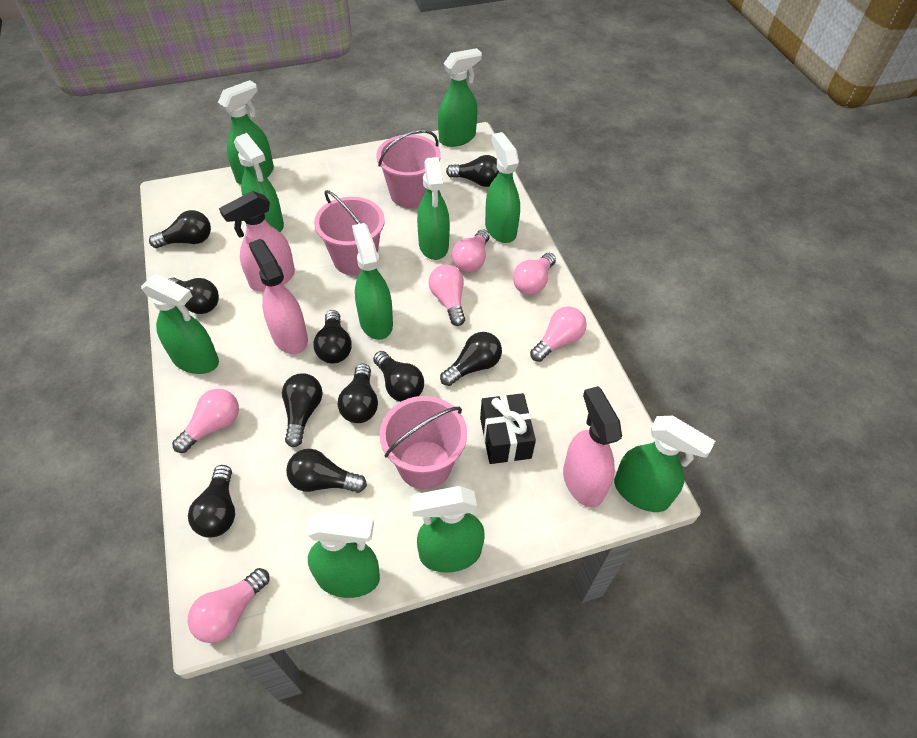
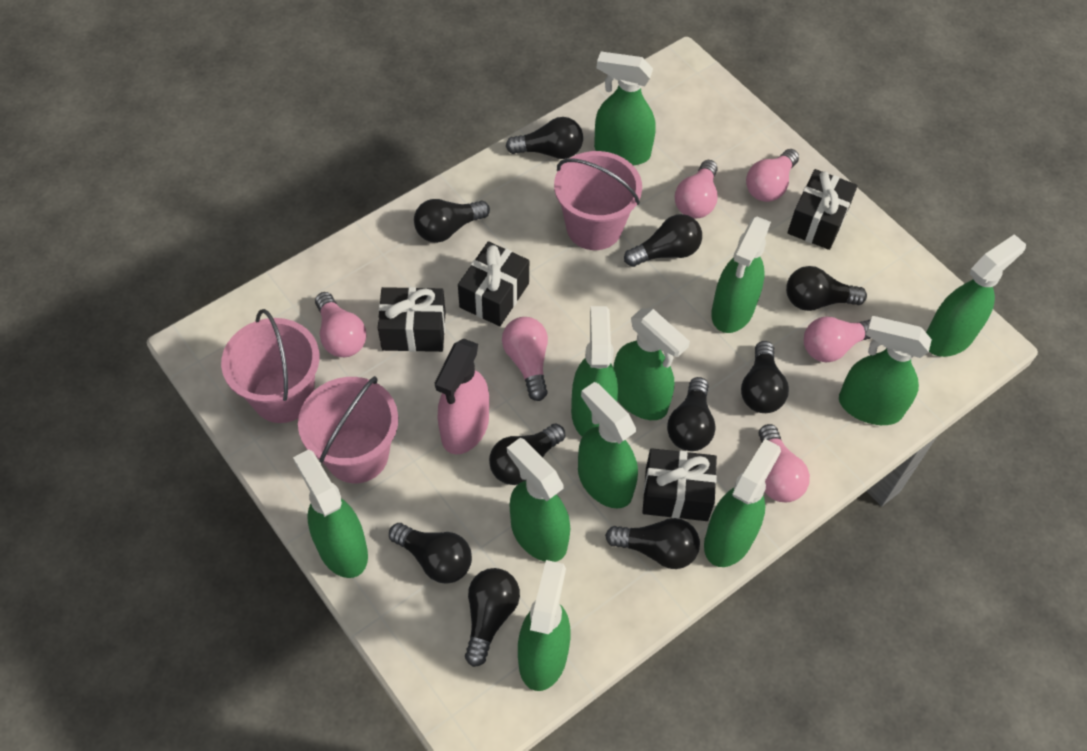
black gift: 1 -> 4
green spray bottle: 10 -> 11
pink spray bottle: 3 -> 1

